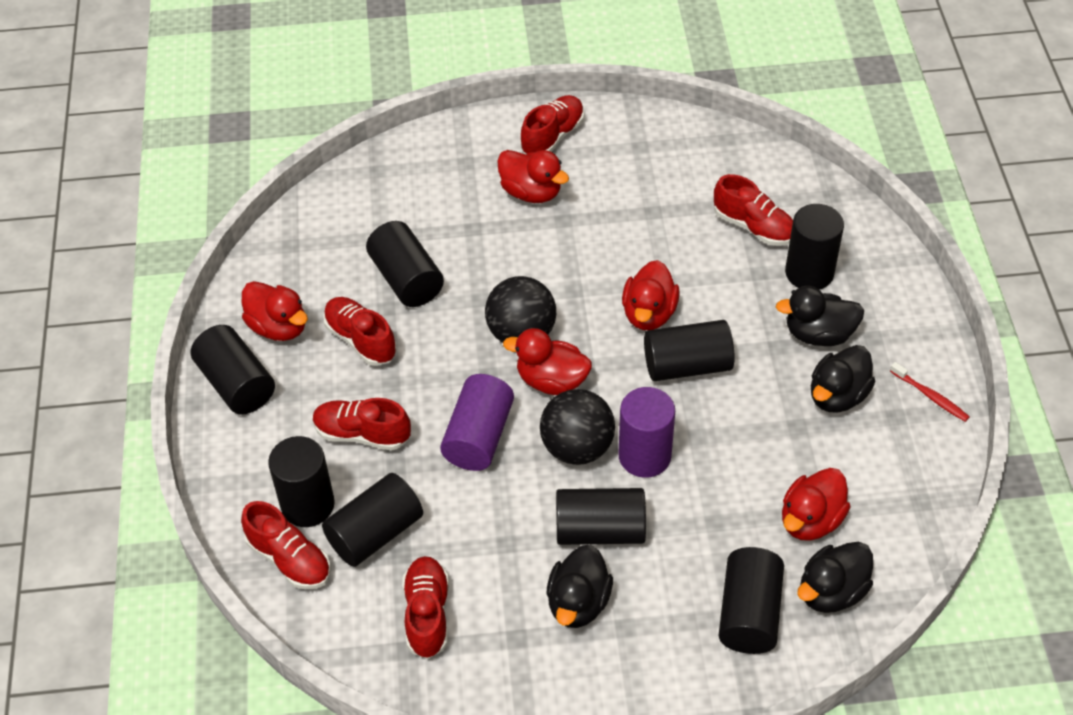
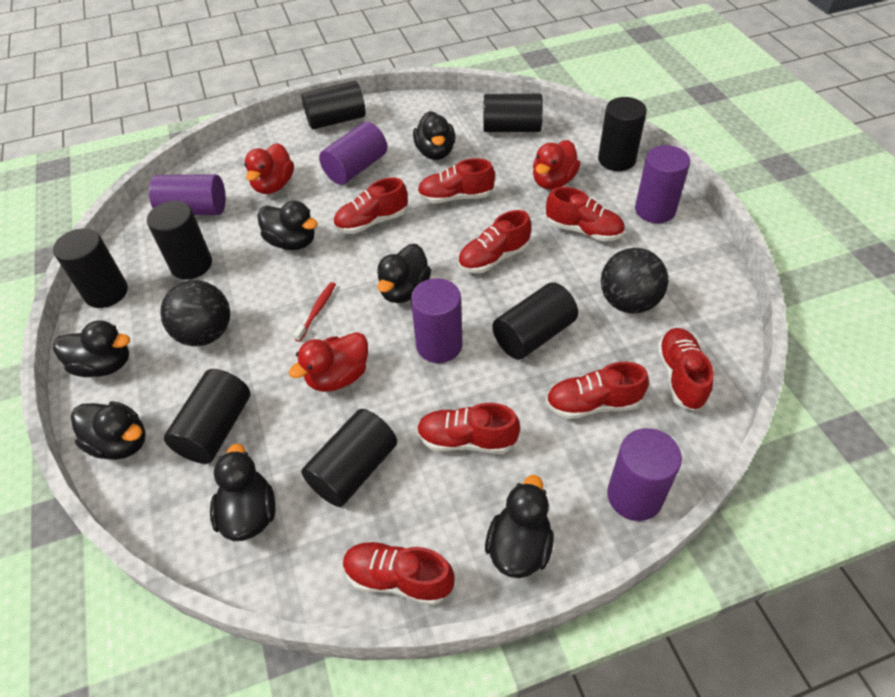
black duck: 4 -> 7
purple cylinder: 2 -> 5
red duck: 5 -> 3
red shoe: 6 -> 8

